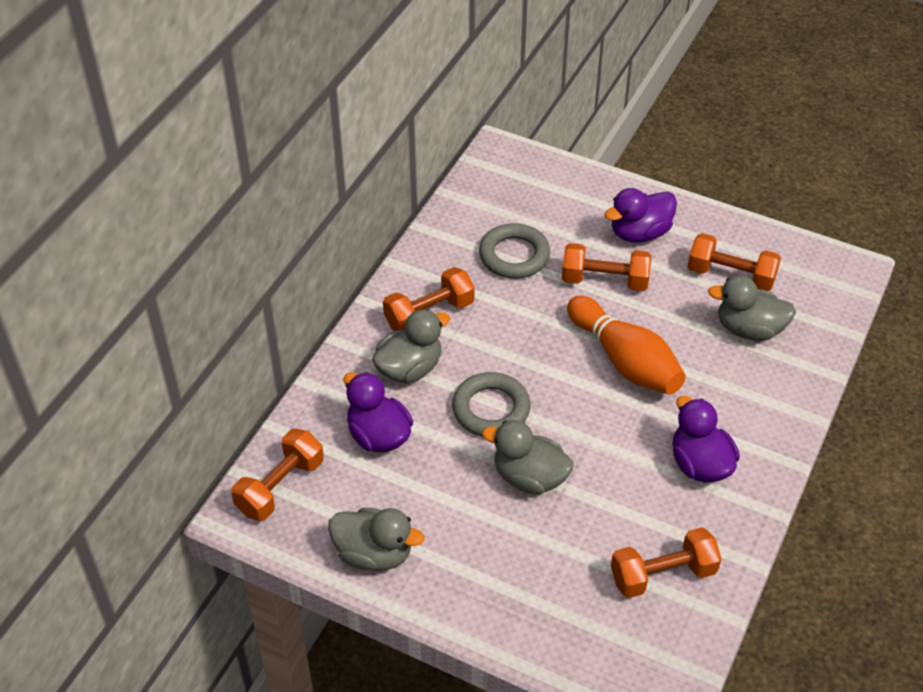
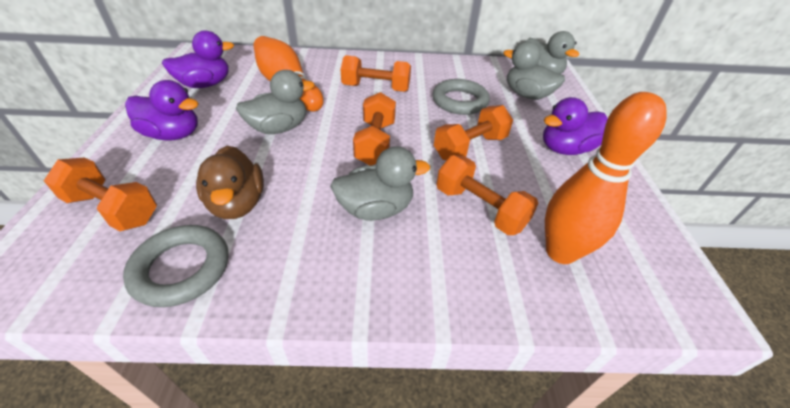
brown duck: 0 -> 1
orange bowling pin: 1 -> 2

